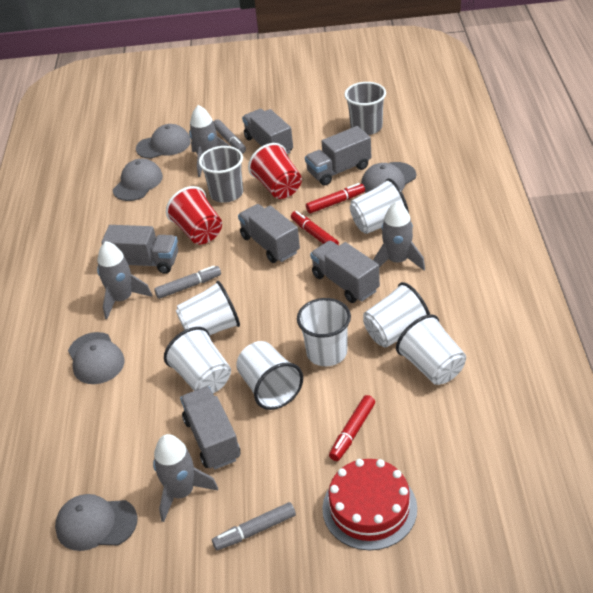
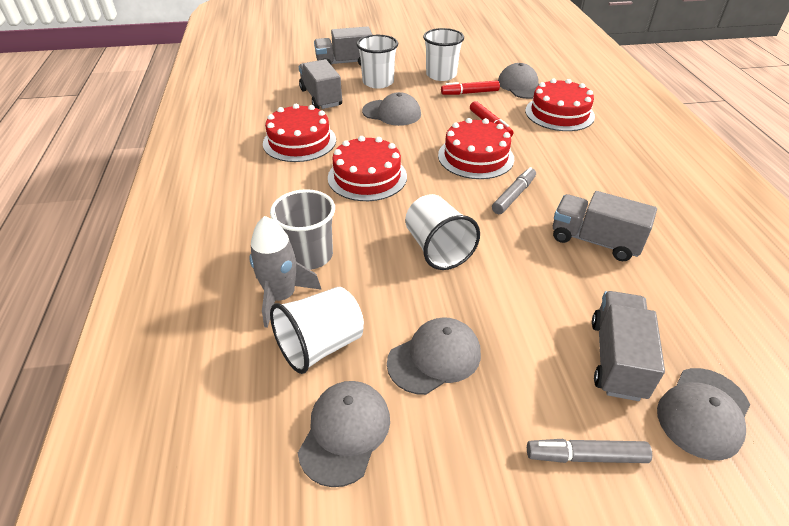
grey cup: 2 -> 1
grey marker: 3 -> 2
grey rocket: 4 -> 1
grey truck: 6 -> 4
red cake: 1 -> 4
red cup: 2 -> 0
red marker: 3 -> 2
white cup: 7 -> 4

